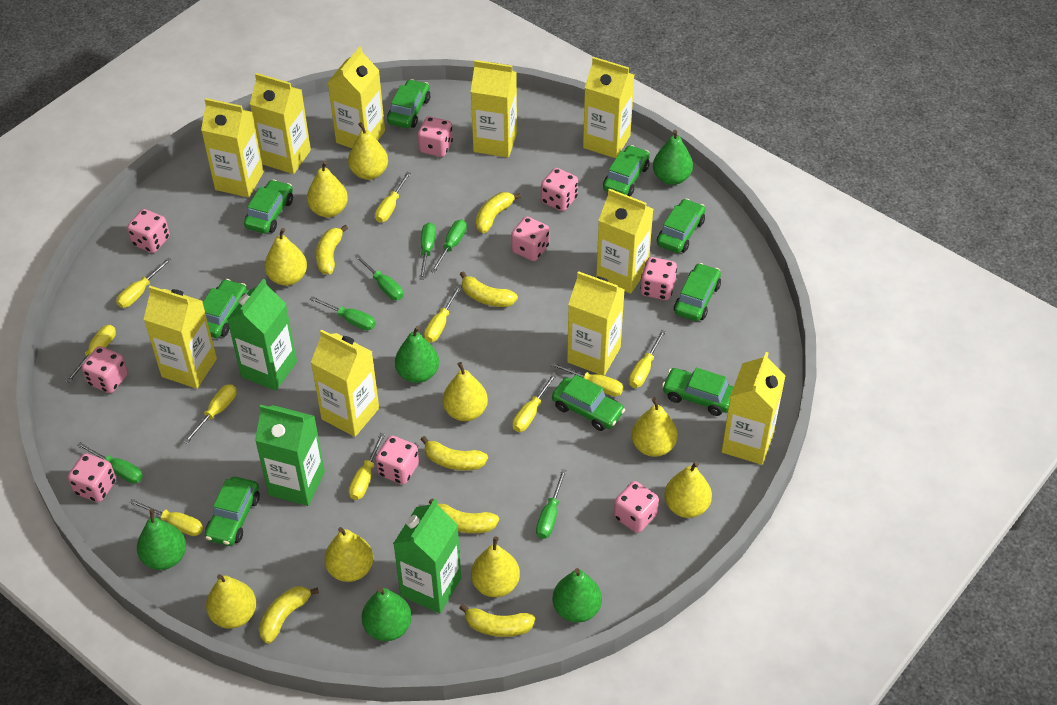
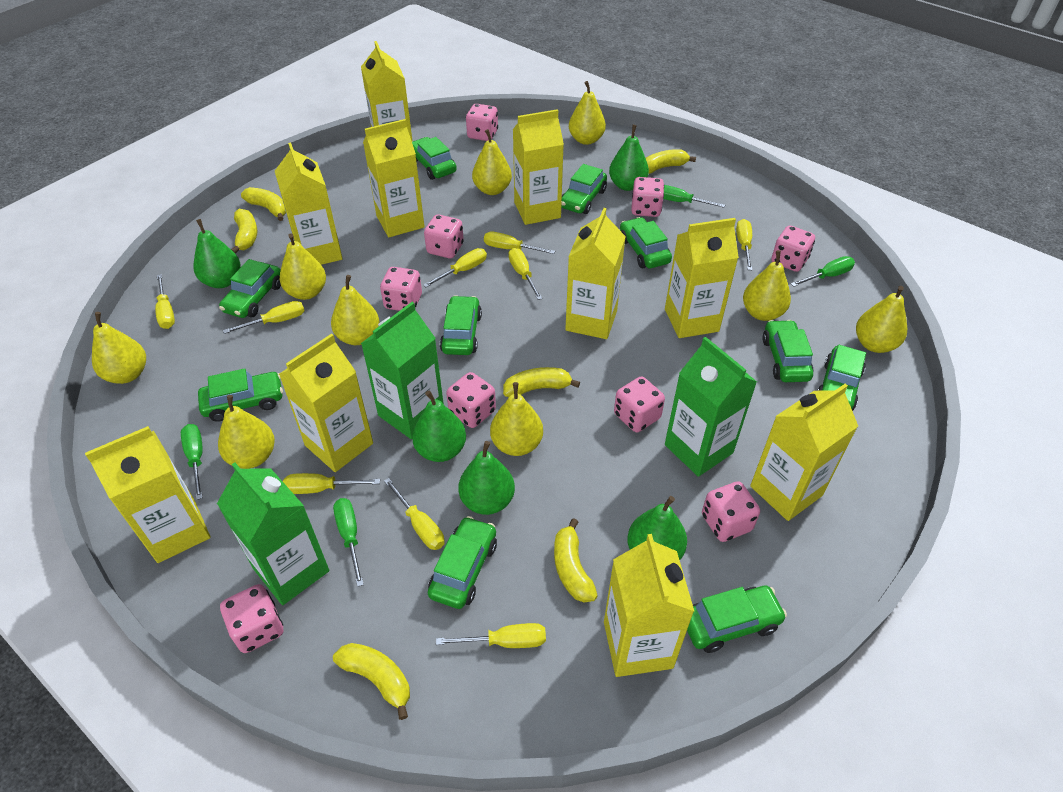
green car: 9 -> 10
green screwdriver: 6 -> 4
yellow banana: 7 -> 6
yellow screwdriver: 10 -> 9

